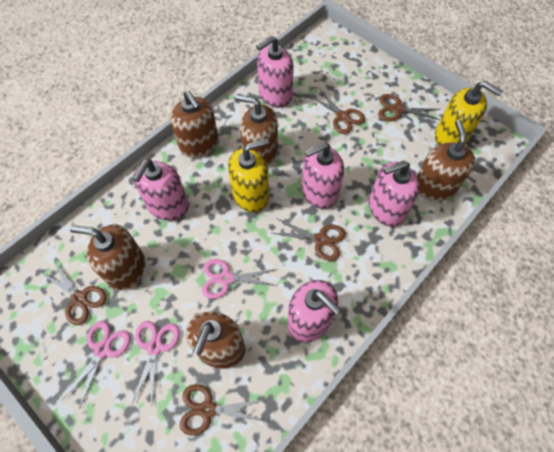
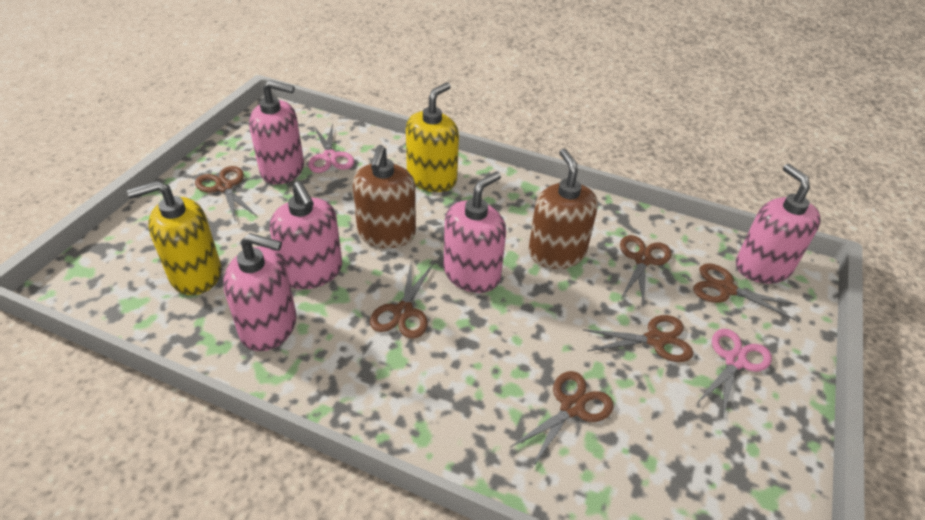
brown scissors: 5 -> 6
brown soap dispenser: 5 -> 2
pink scissors: 3 -> 2

